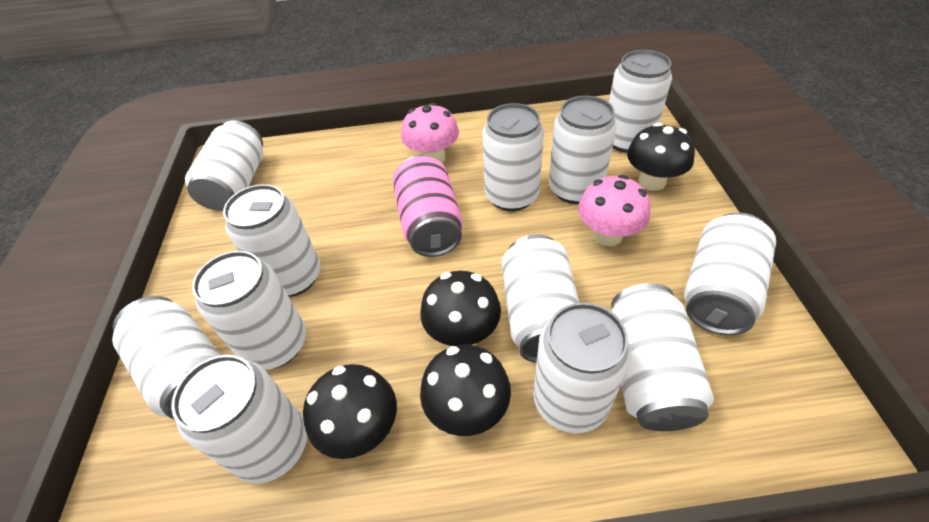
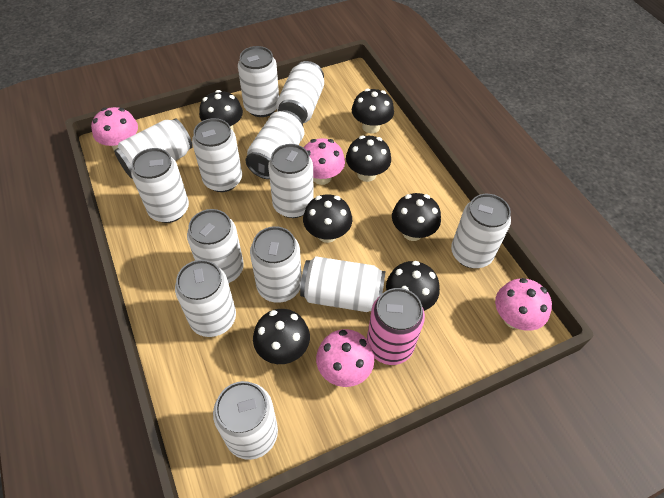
black mushroom: 4 -> 7
pink mushroom: 2 -> 4
white can: 12 -> 13

